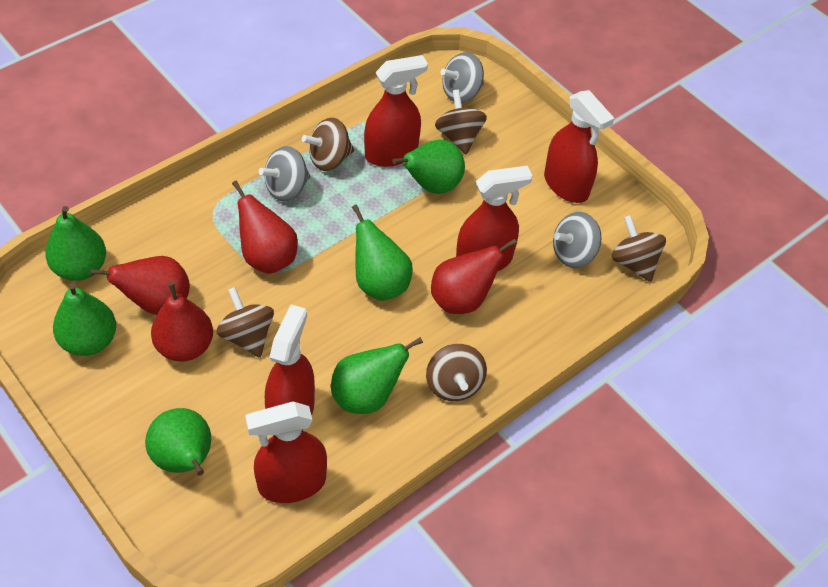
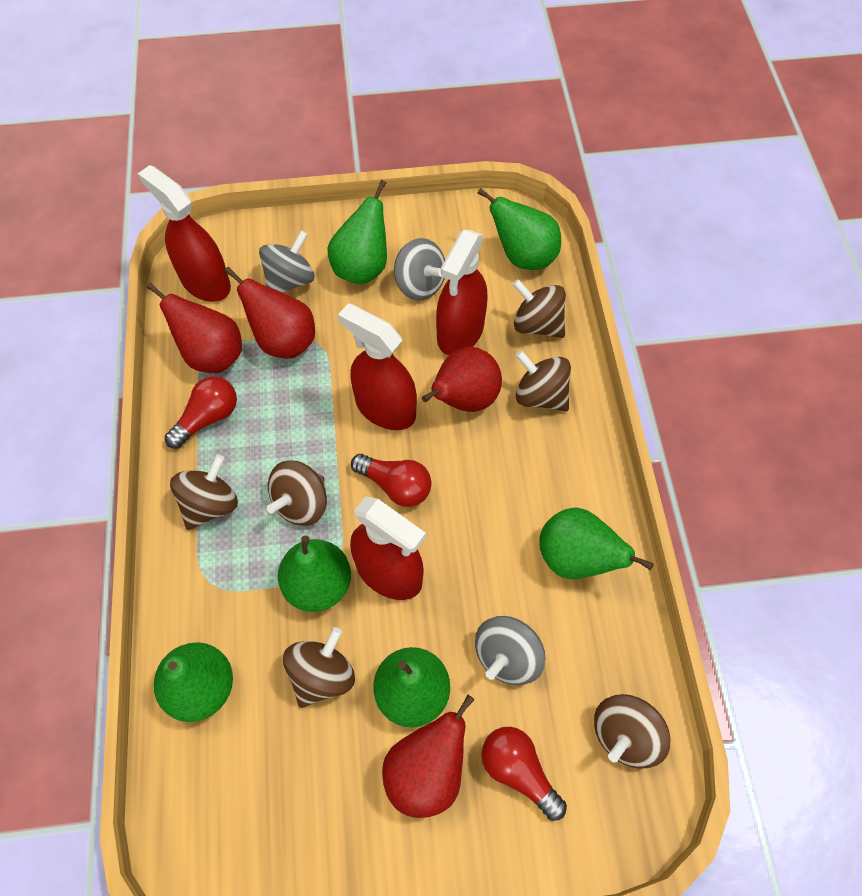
brown spinning top: 5 -> 6
red light bulb: 0 -> 3
red spray bottle: 5 -> 4

